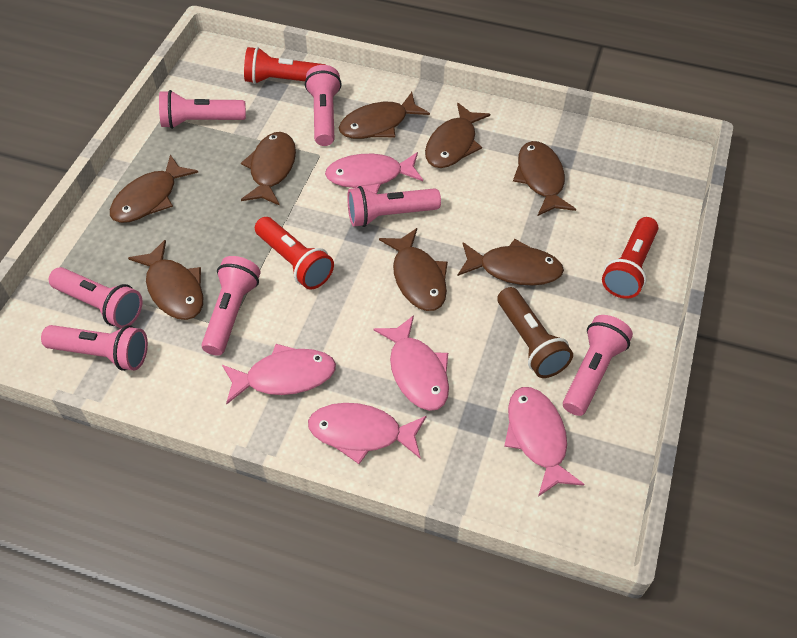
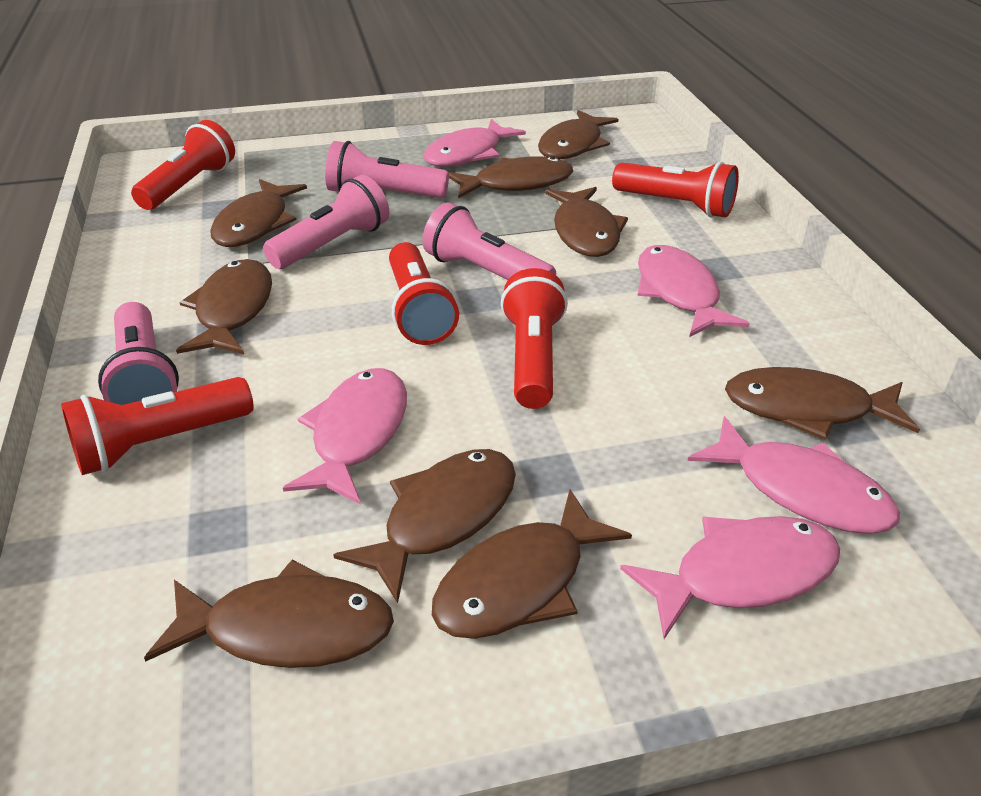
brown fish: 8 -> 9
brown flashlight: 1 -> 0
pink flashlight: 7 -> 4
red flashlight: 3 -> 5

